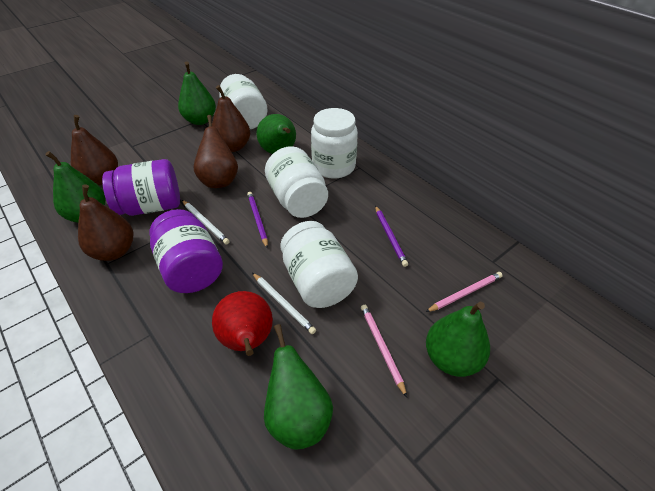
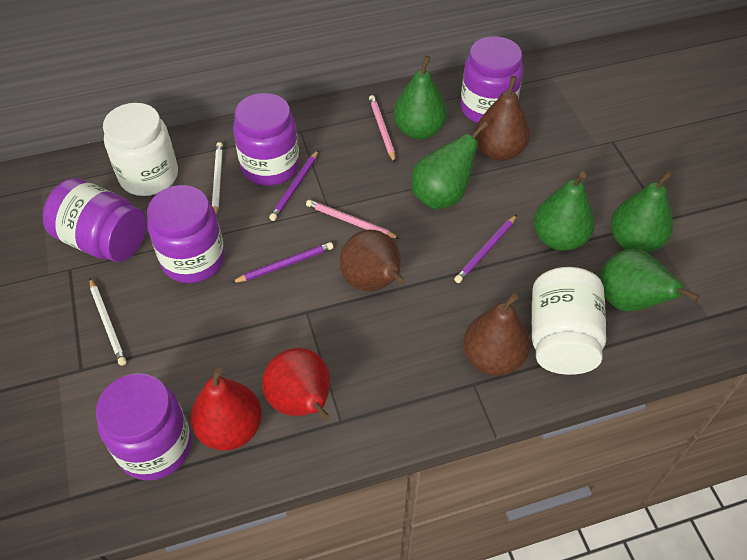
brown pear: 4 -> 3
purple jar: 2 -> 5
purple pencil: 2 -> 3
red pear: 1 -> 2
white jar: 4 -> 2

